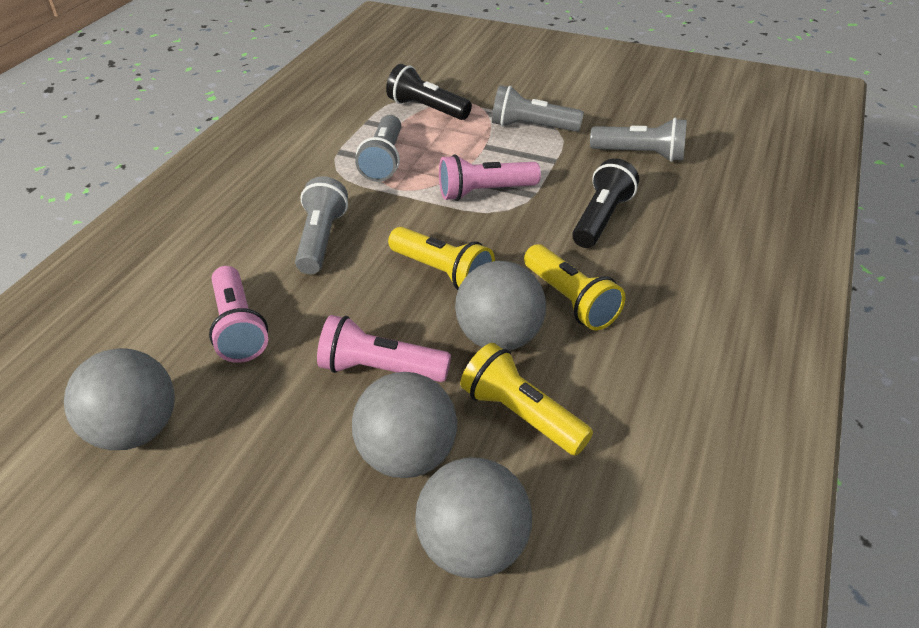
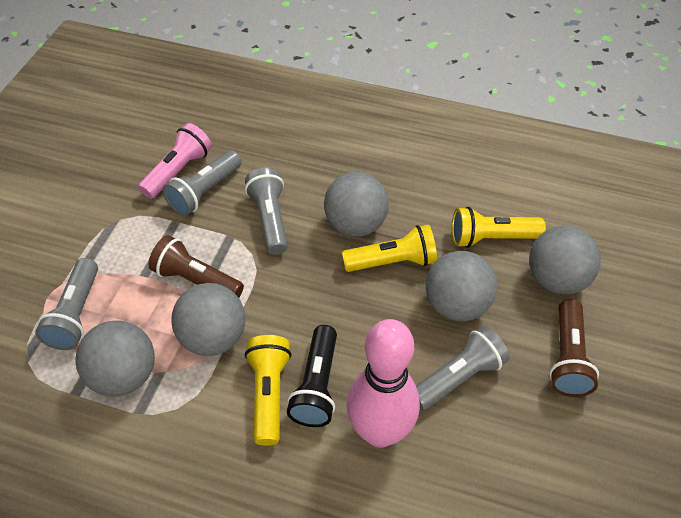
black flashlight: 2 -> 1
brown flashlight: 0 -> 2
grey ball: 4 -> 5
pink bowling pin: 0 -> 1
pink flashlight: 3 -> 1

